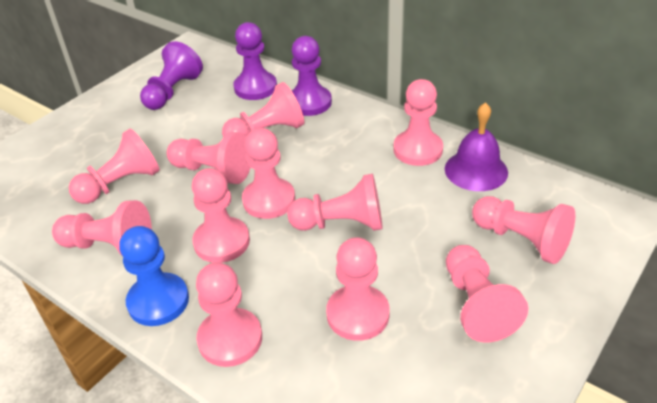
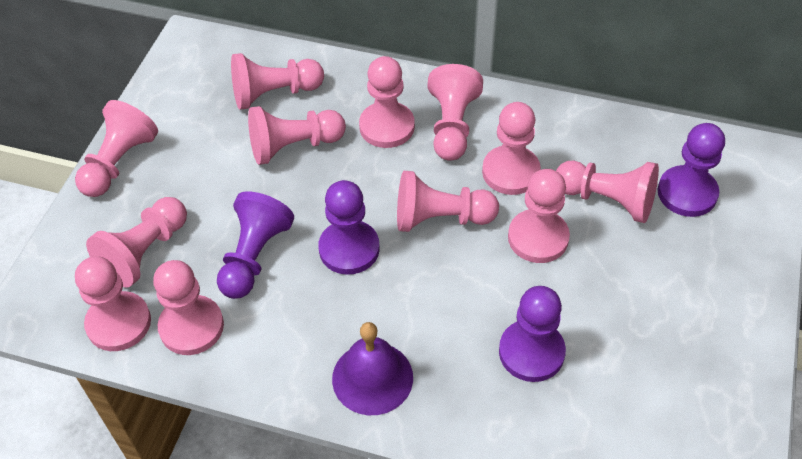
blue pawn: 1 -> 0
purple pawn: 3 -> 4

